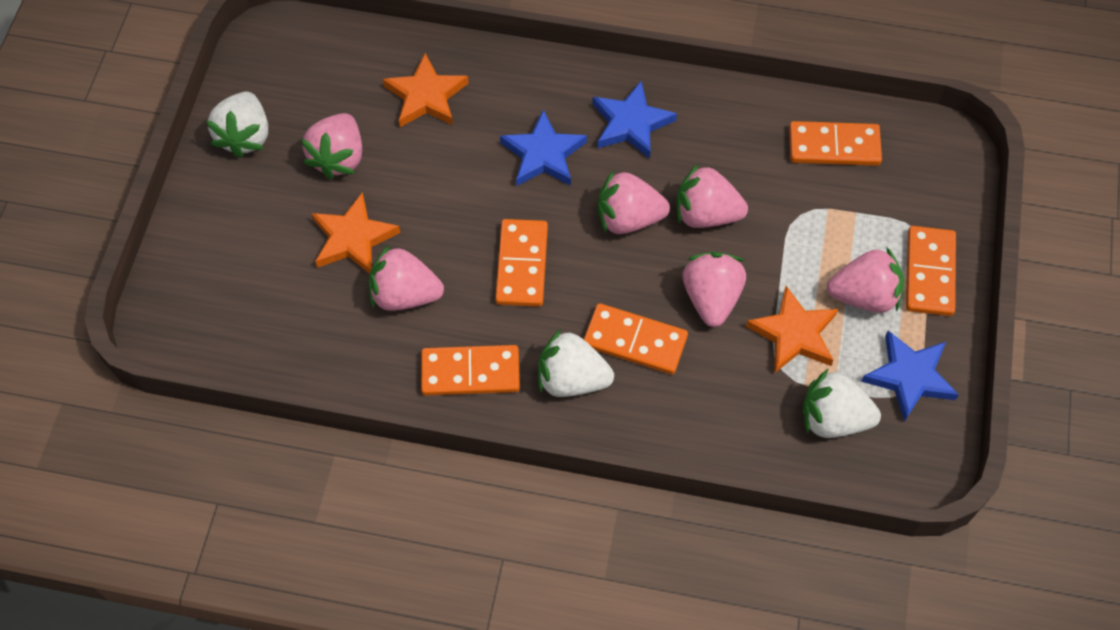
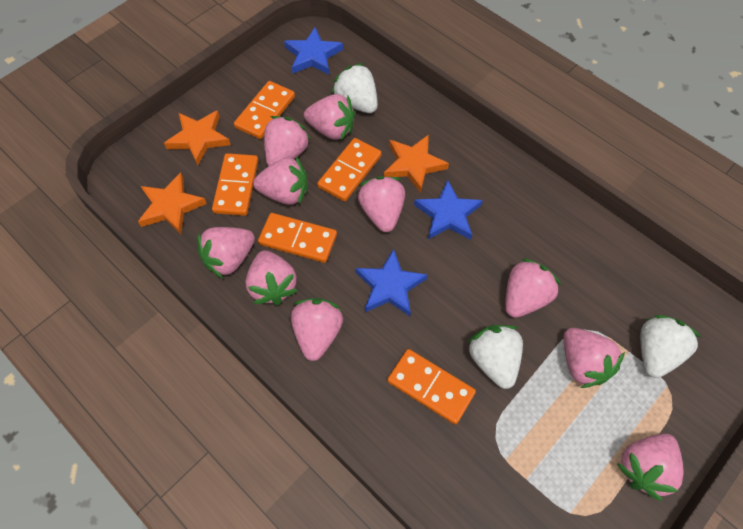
pink strawberry: 6 -> 10

